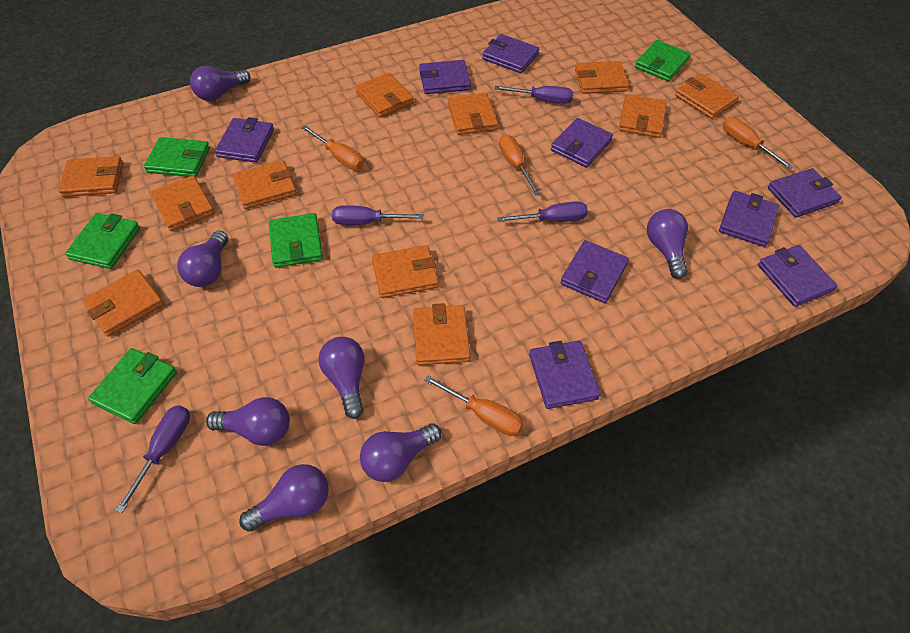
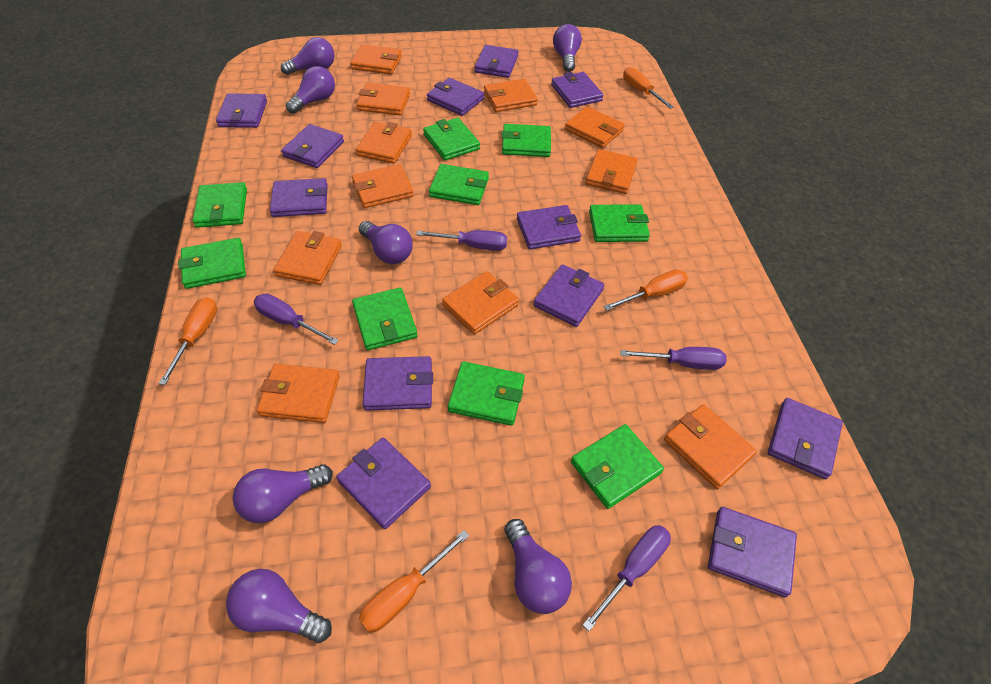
green wallet: 5 -> 9
purple wallet: 9 -> 12

